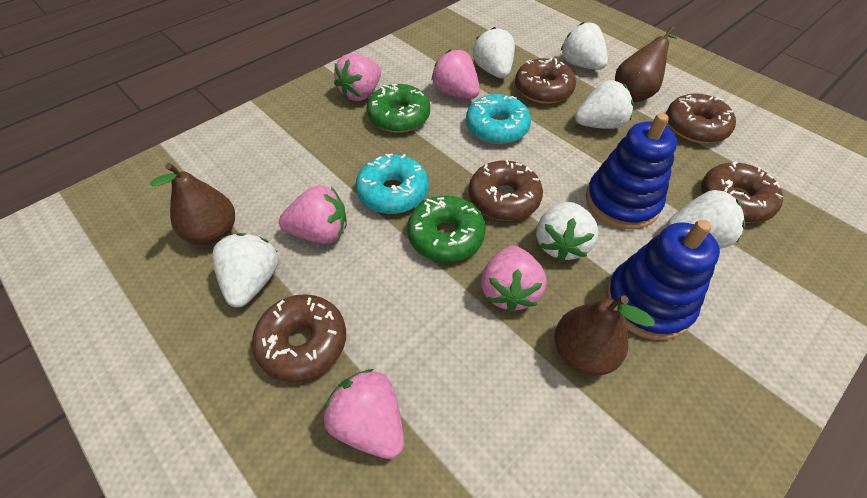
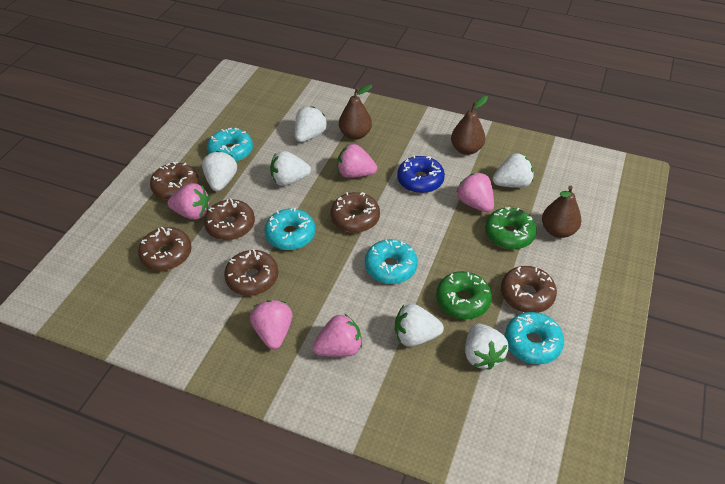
blue donut: 0 -> 1
blue stacking toy: 2 -> 0
brown donut: 5 -> 6
turquoise donut: 2 -> 4

